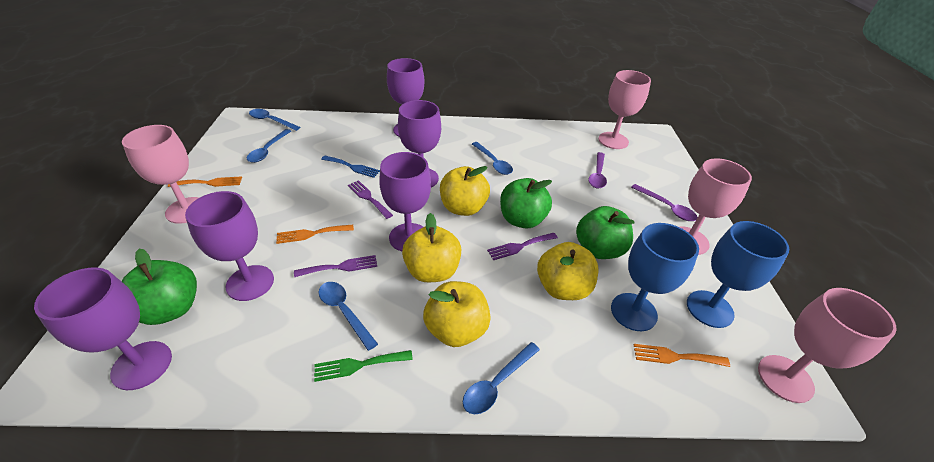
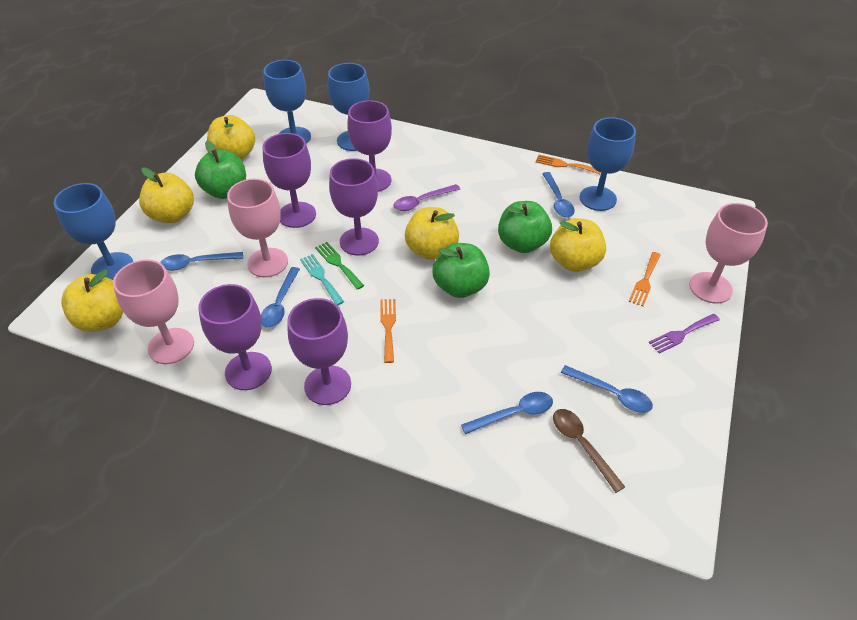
blue fork: 1 -> 0
blue goblet: 2 -> 4
brown spoon: 0 -> 1
pink goblet: 4 -> 3
purple fork: 3 -> 1
purple spoon: 2 -> 1
turquoise fork: 0 -> 1
yellow apple: 4 -> 5

